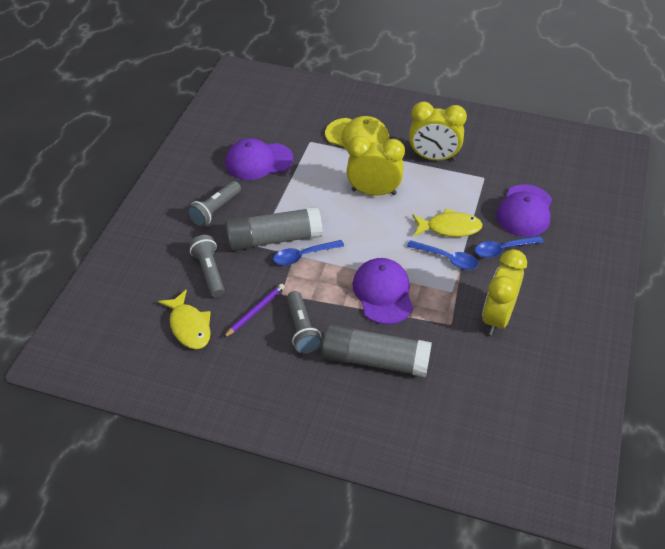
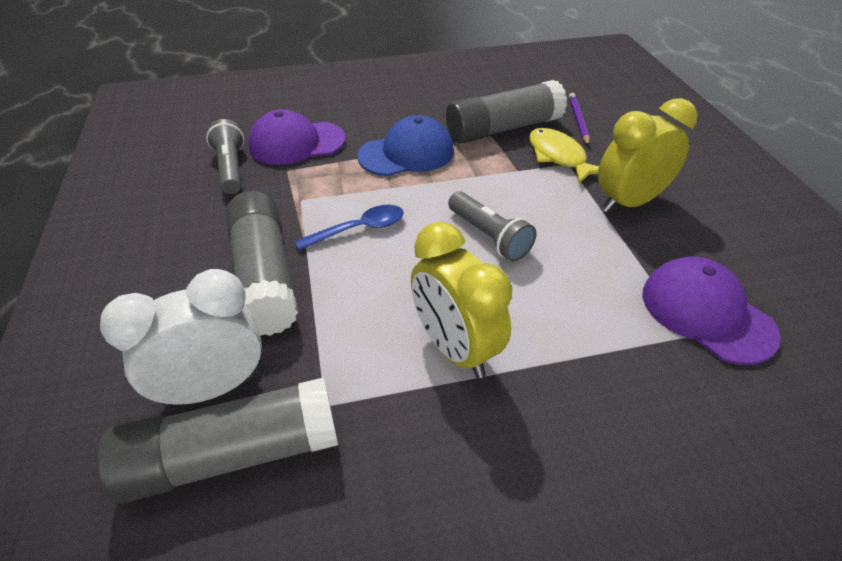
blue cap: 0 -> 1
blue spoon: 3 -> 1
grey flashlight: 3 -> 2
grey glue stick: 2 -> 3
purple cap: 3 -> 2
white clock: 0 -> 1
yellow cap: 1 -> 0
yellow clock: 3 -> 2
yellow fish: 2 -> 1

